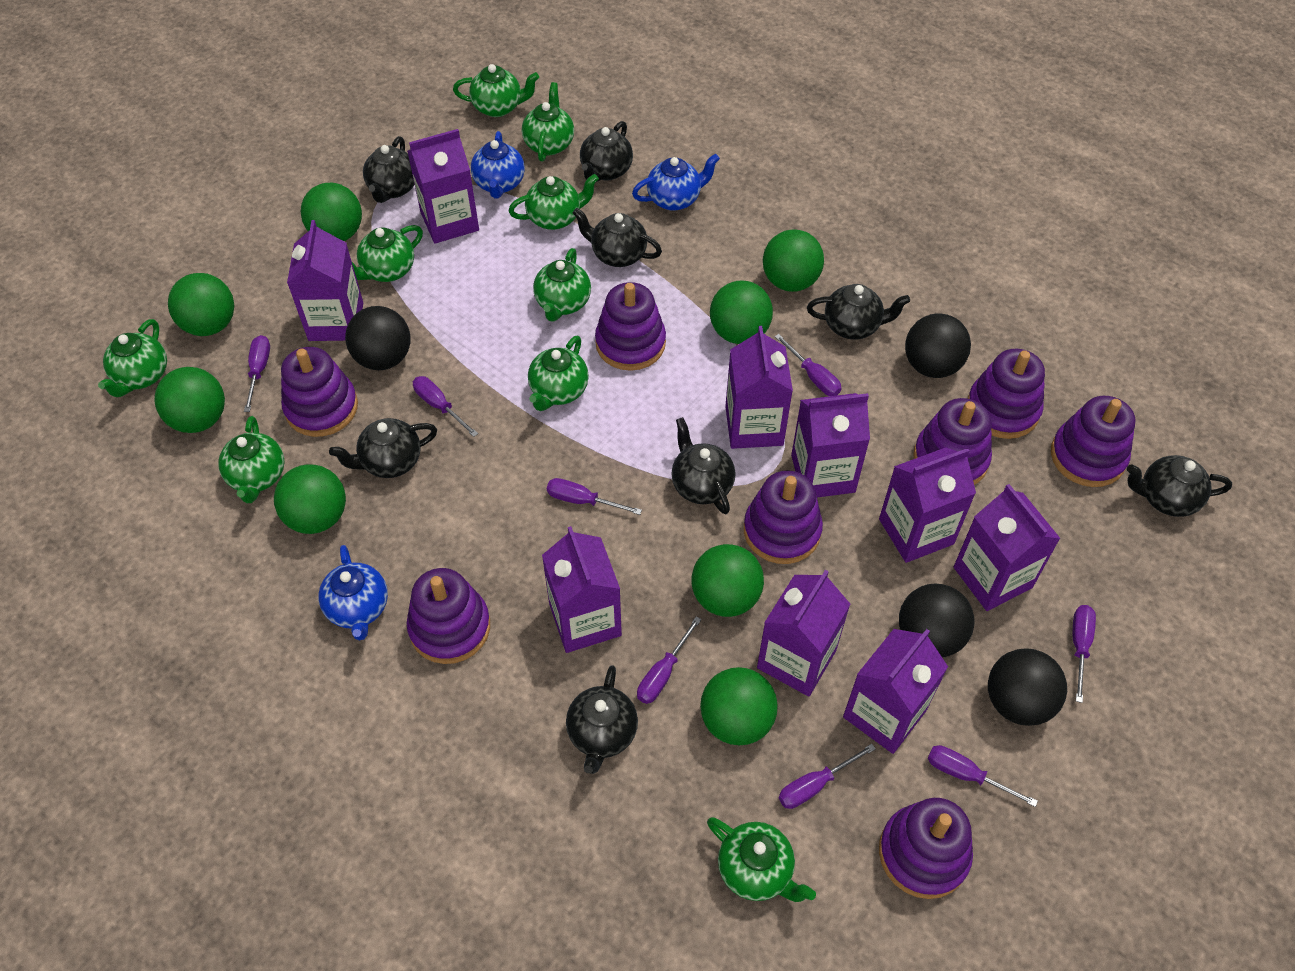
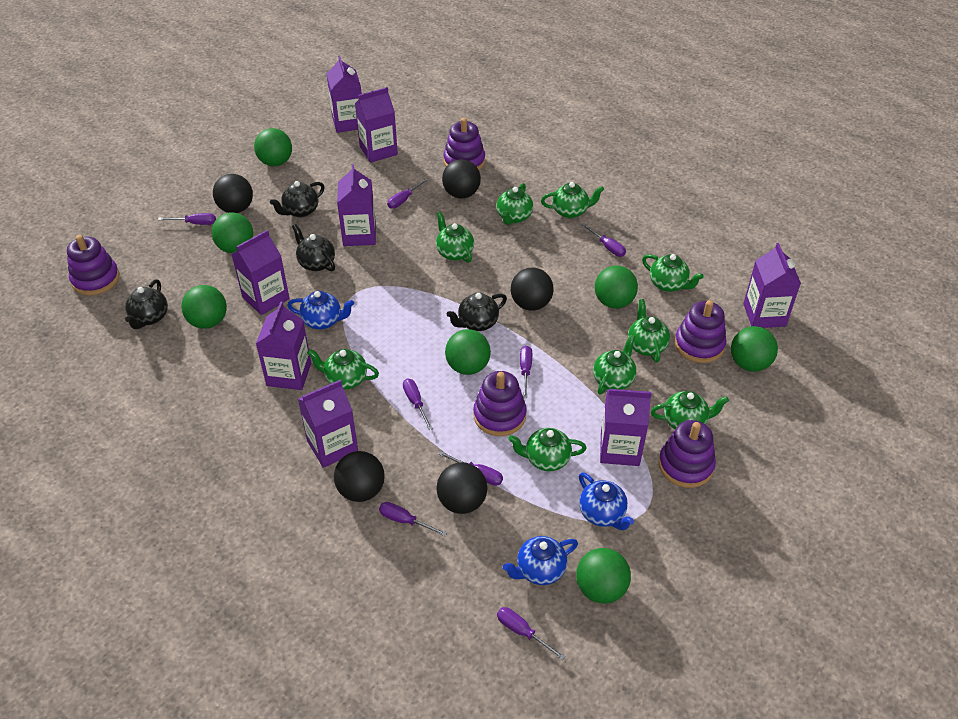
black ball: 4 -> 5
black teapot: 8 -> 4
green ball: 8 -> 7
purple carton: 9 -> 8
purple stacking toy: 8 -> 5

